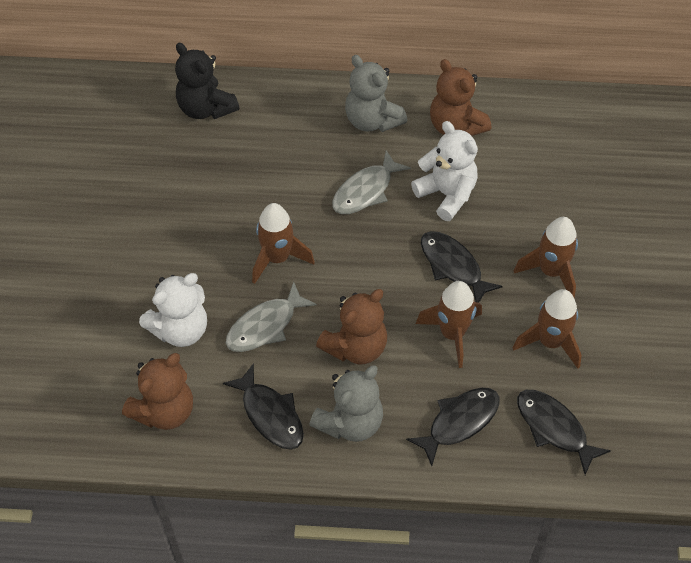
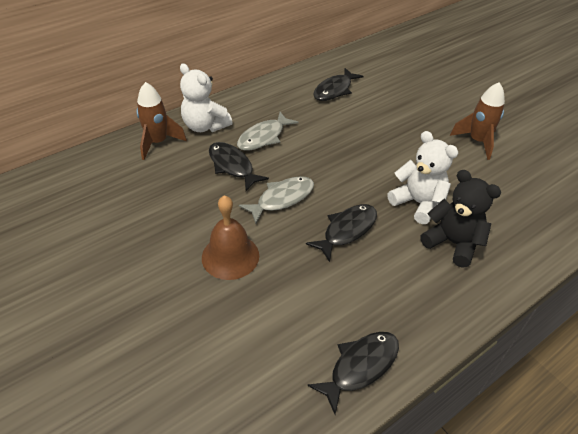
brown bell: 0 -> 1
brown rocket: 4 -> 2
brown teddy bear: 3 -> 0
grey teddy bear: 2 -> 0

